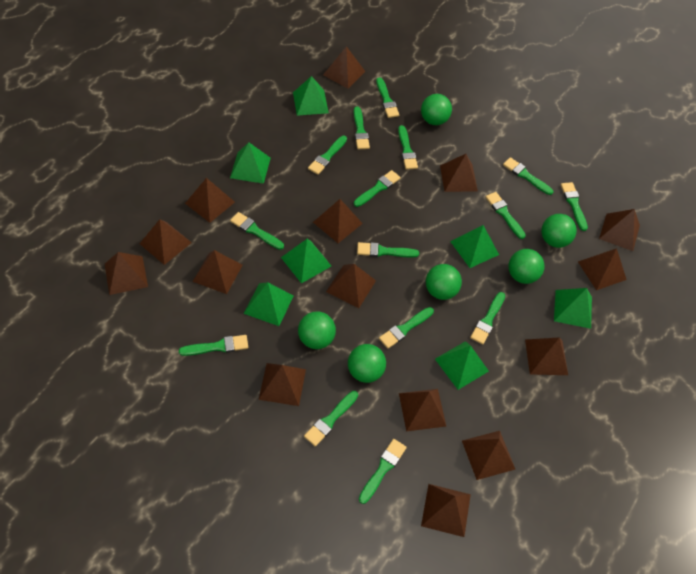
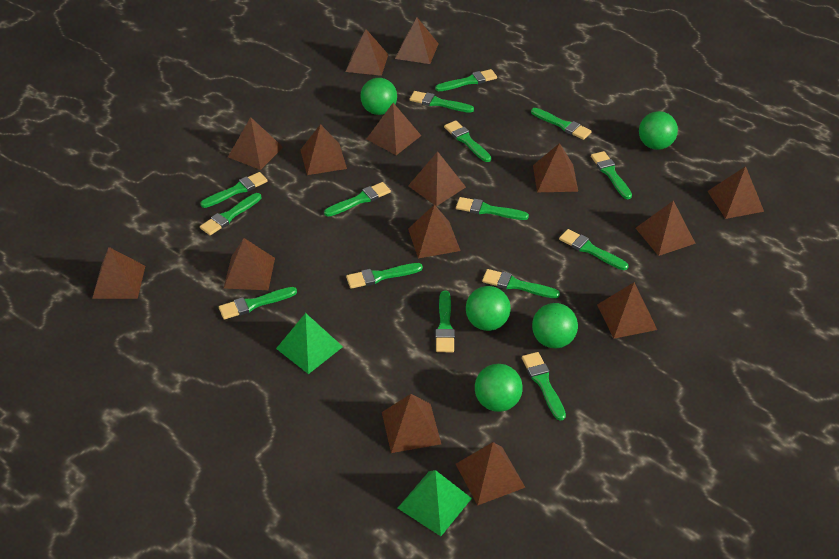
green ball: 6 -> 5
green pyramid: 7 -> 2

